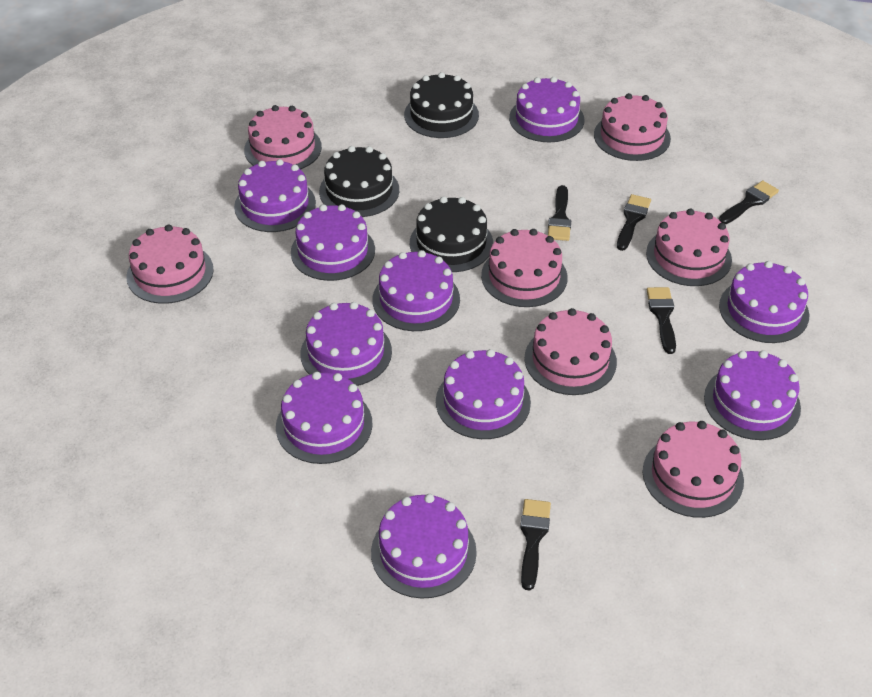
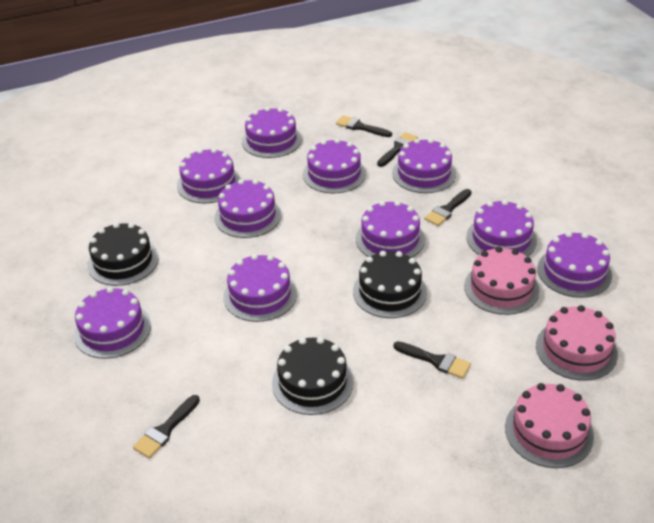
pink cake: 7 -> 3

